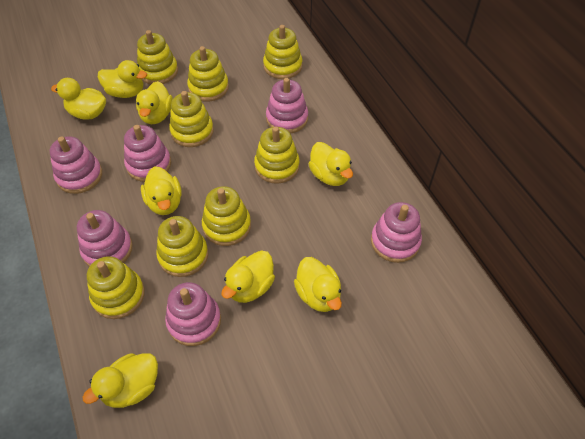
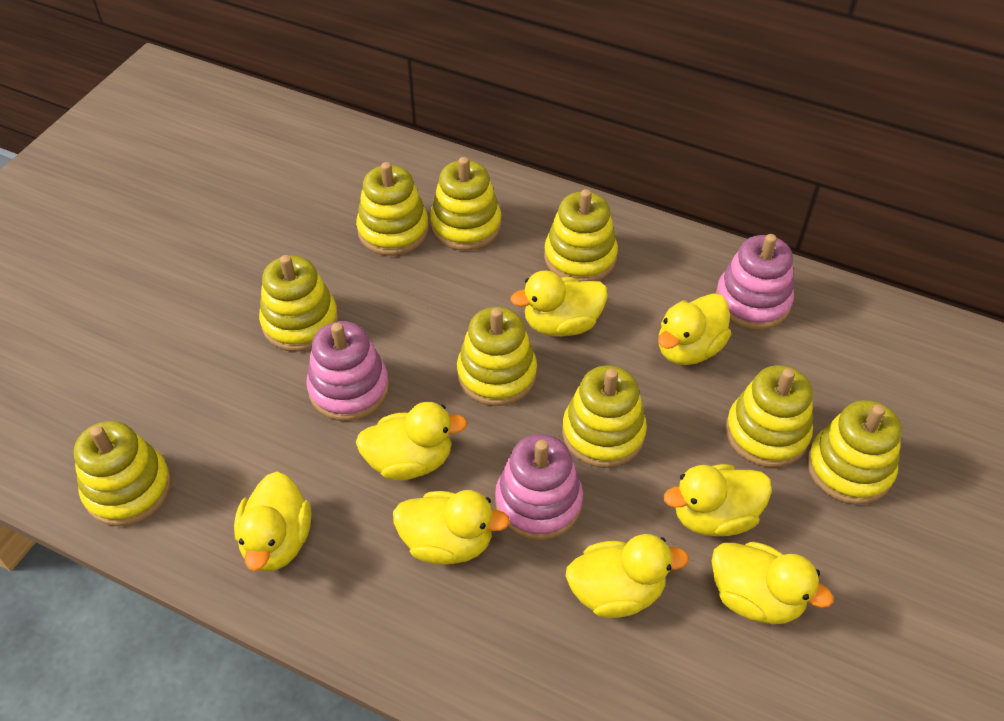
pink stacking toy: 6 -> 3
yellow stacking toy: 8 -> 9

